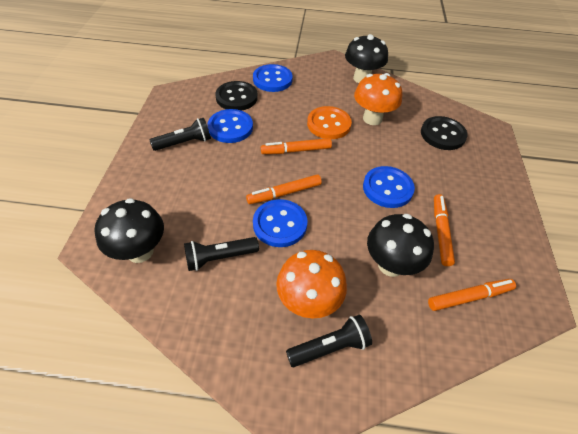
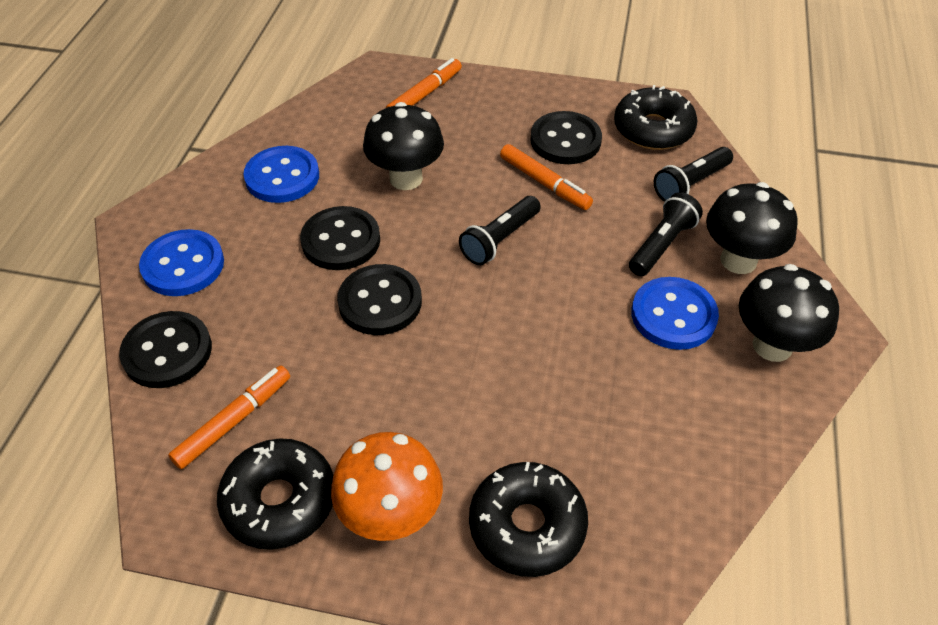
black button: 2 -> 4
black donut: 0 -> 3
blue button: 4 -> 3
orange button: 1 -> 0
orange marker: 4 -> 3
orange mushroom: 2 -> 1

